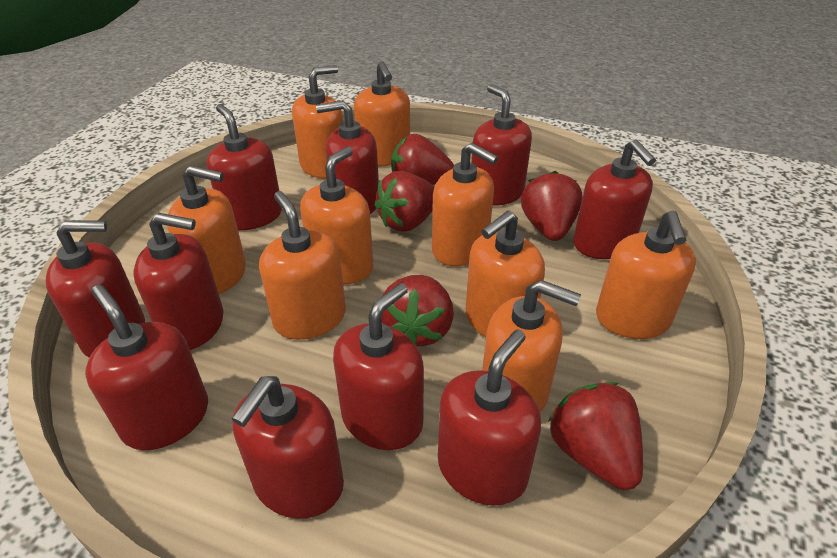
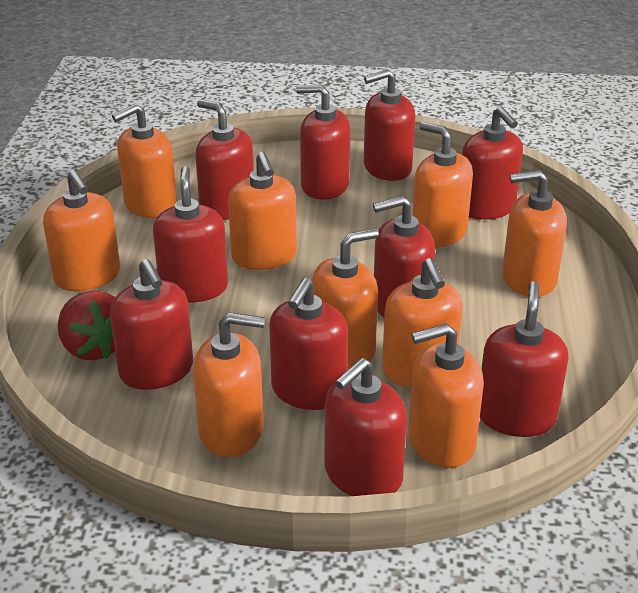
red strawberry: 5 -> 1

